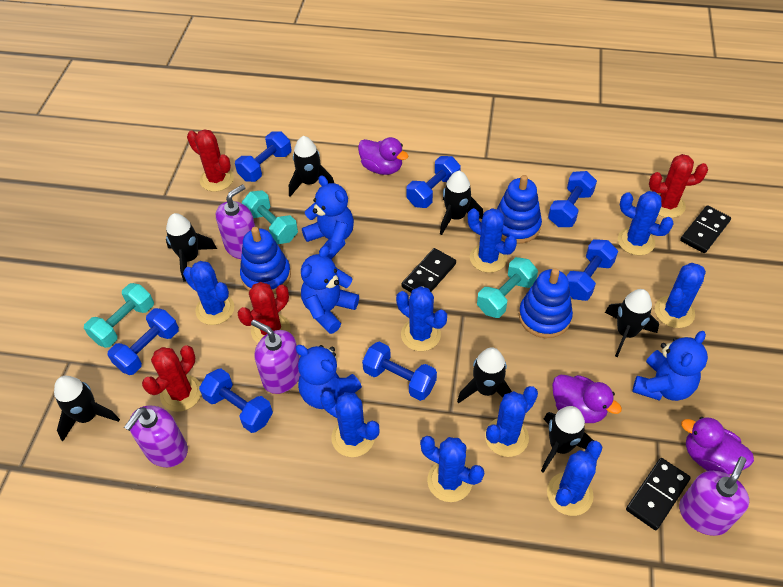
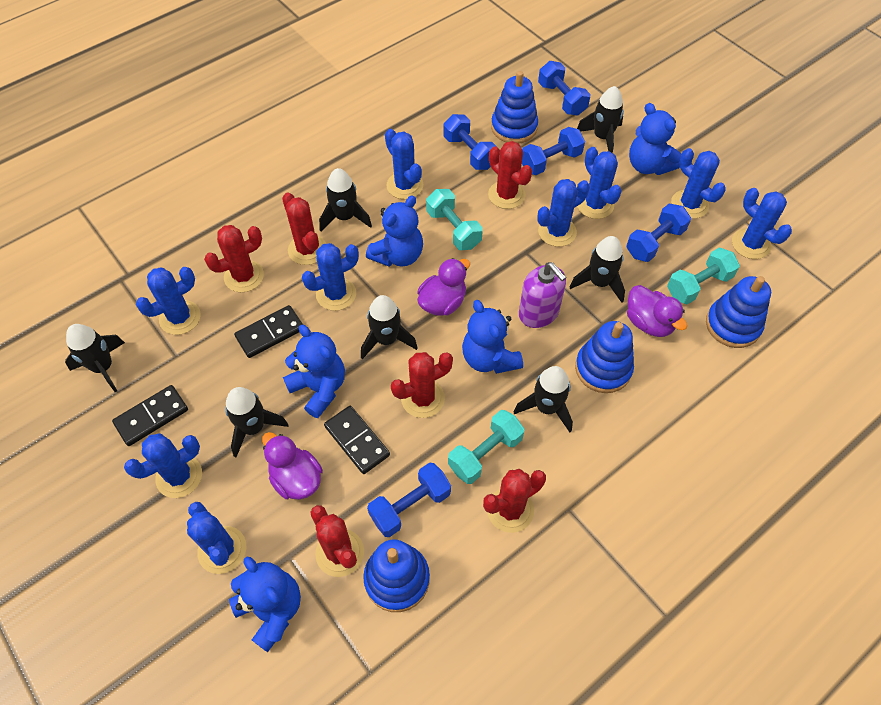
blue dumbbell: 7 -> 5
blue stacking toy: 3 -> 4
blue teddy bear: 4 -> 5
purple soap dispenser: 4 -> 1
red cactus: 4 -> 6

